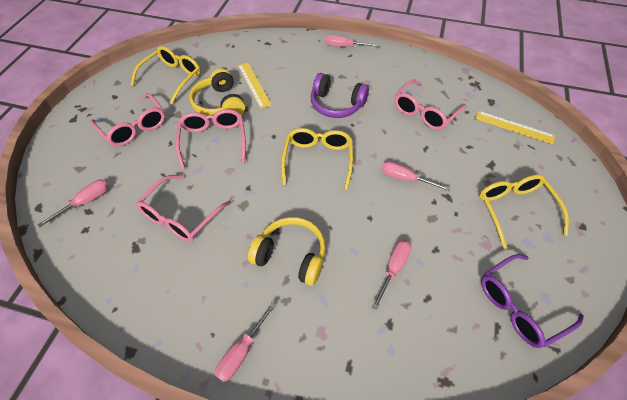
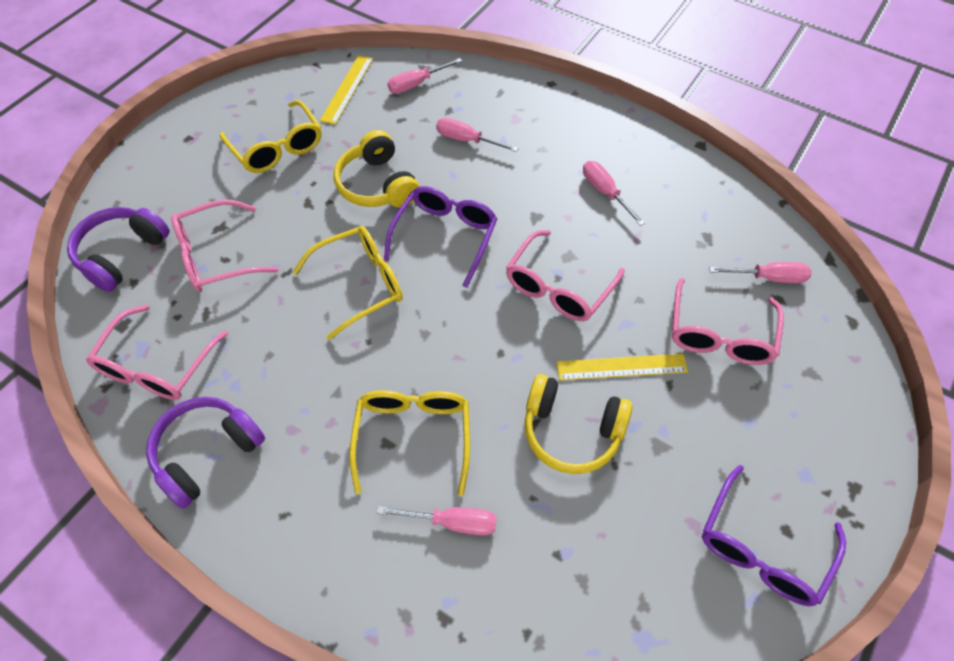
purple glasses: 1 -> 2
purple headphones: 1 -> 2

